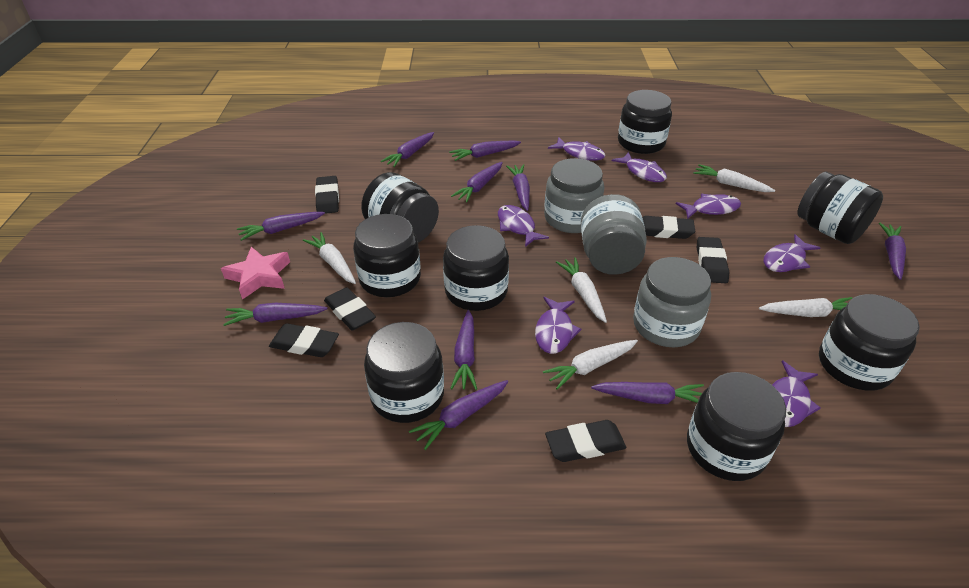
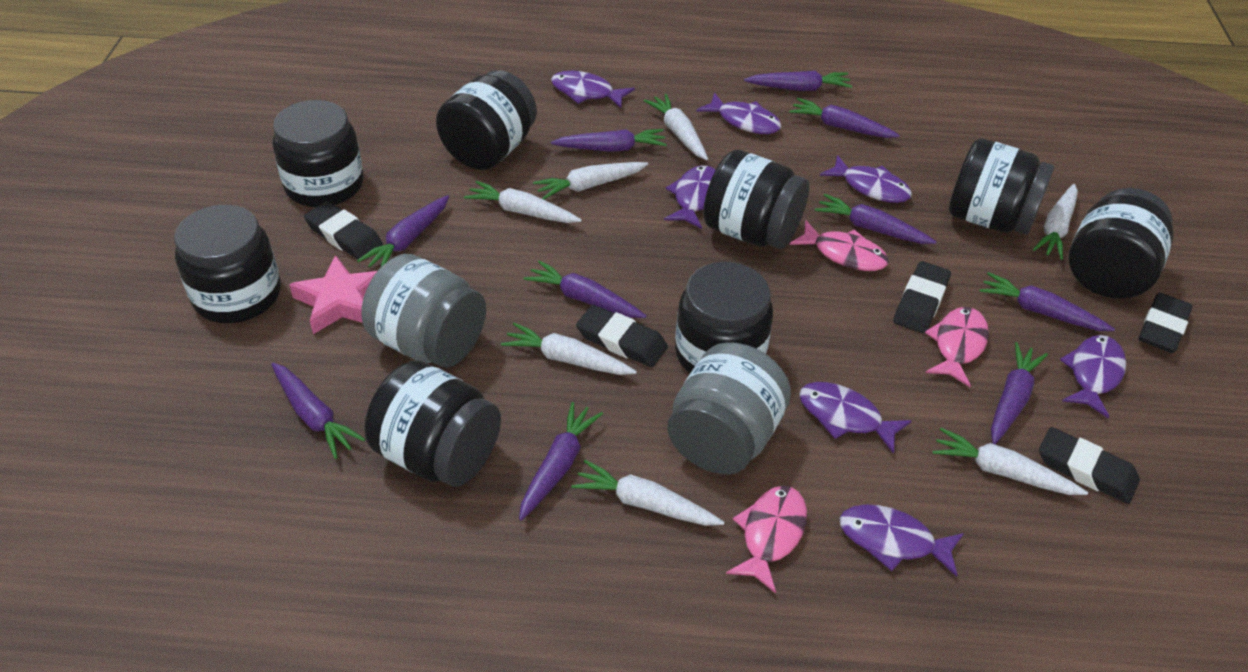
black eraser: 6 -> 5
grey jar: 3 -> 2
pink fish: 0 -> 3
white carrot: 5 -> 7

